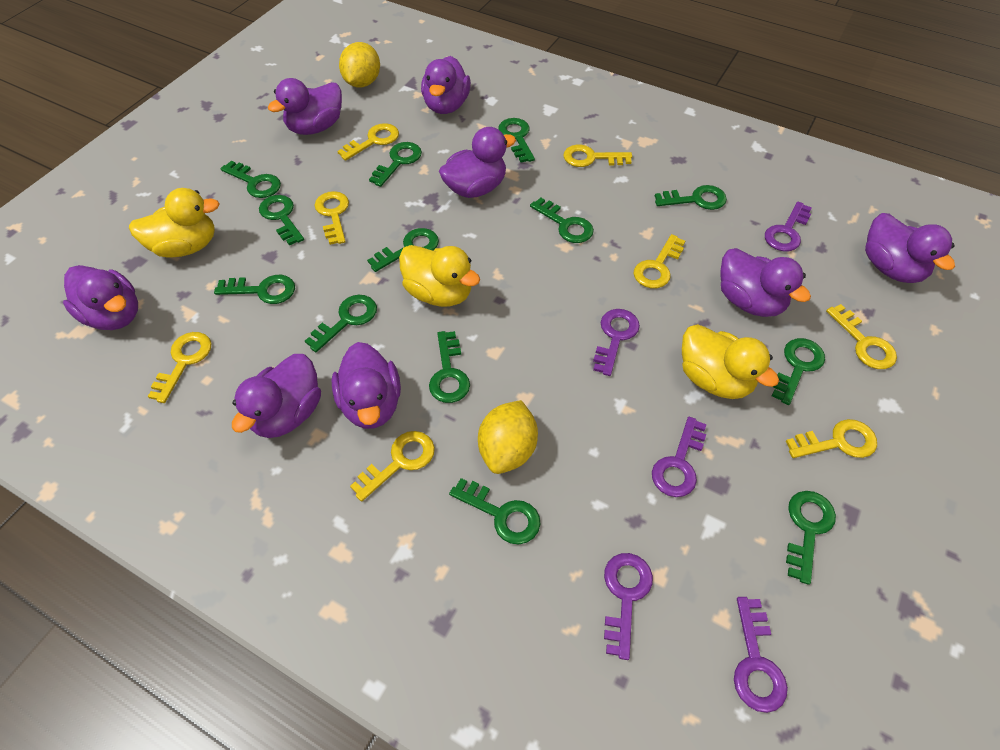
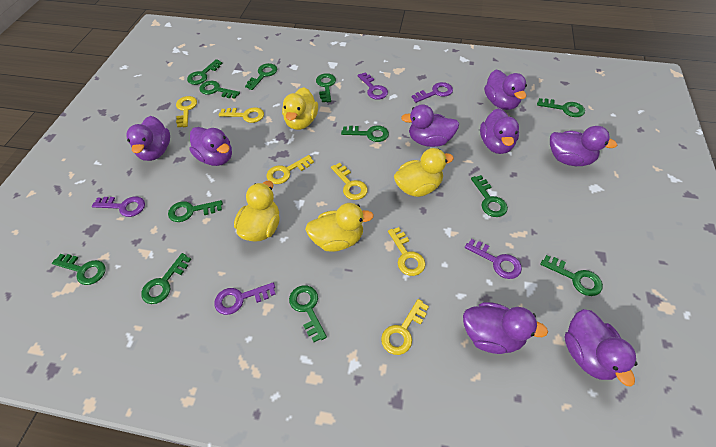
green key: 13 -> 12
yellow duck: 3 -> 4
yellow key: 8 -> 6
yellow lemon: 2 -> 0

